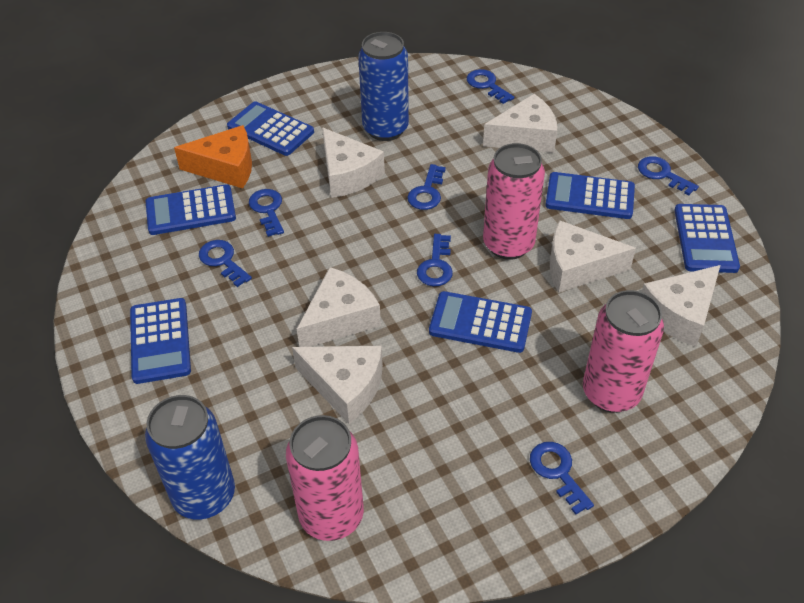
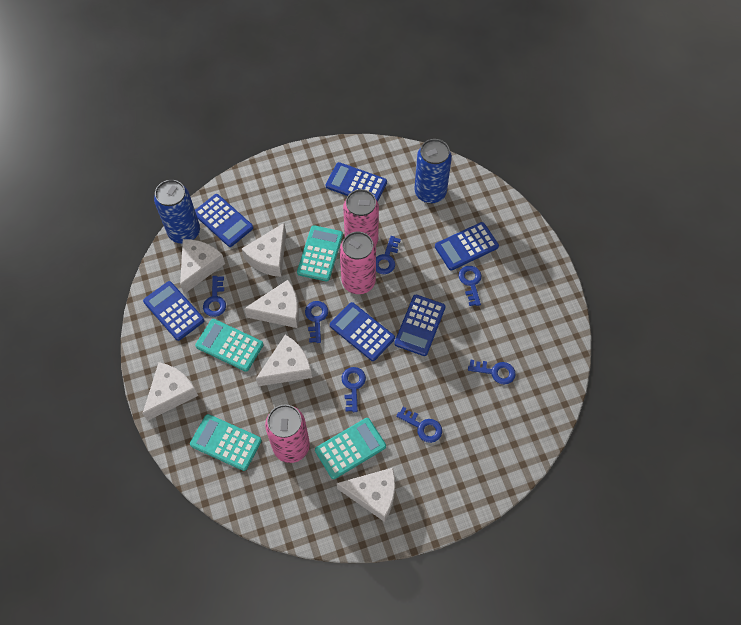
orange cheese: 1 -> 0
turquoise calculator: 0 -> 4

